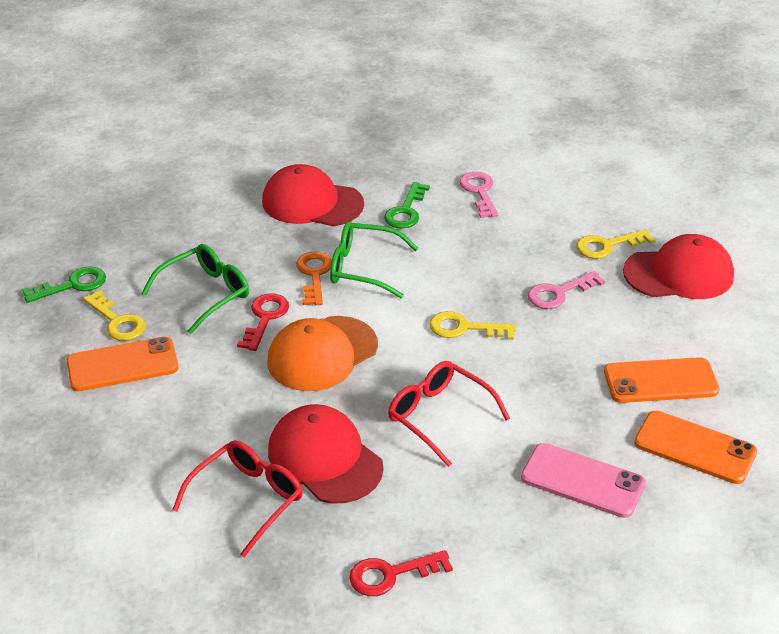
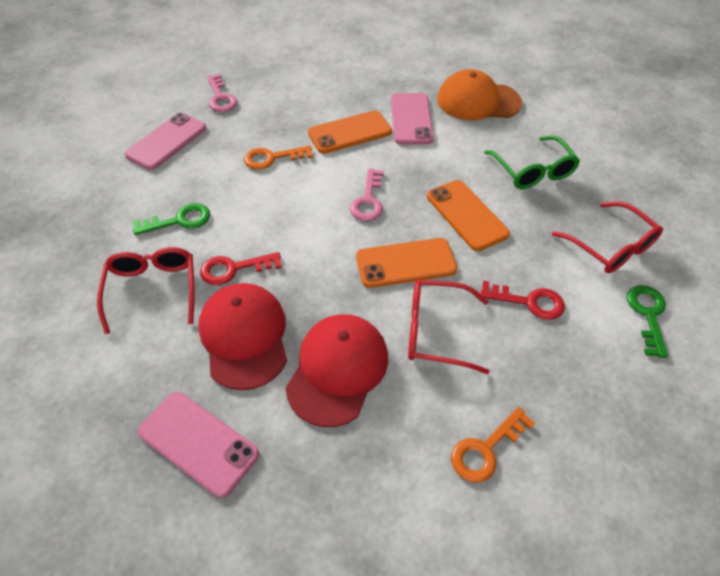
green glasses: 2 -> 1
orange key: 1 -> 2
pink phone: 1 -> 3
red cap: 3 -> 2
red glasses: 2 -> 3
yellow key: 3 -> 0

